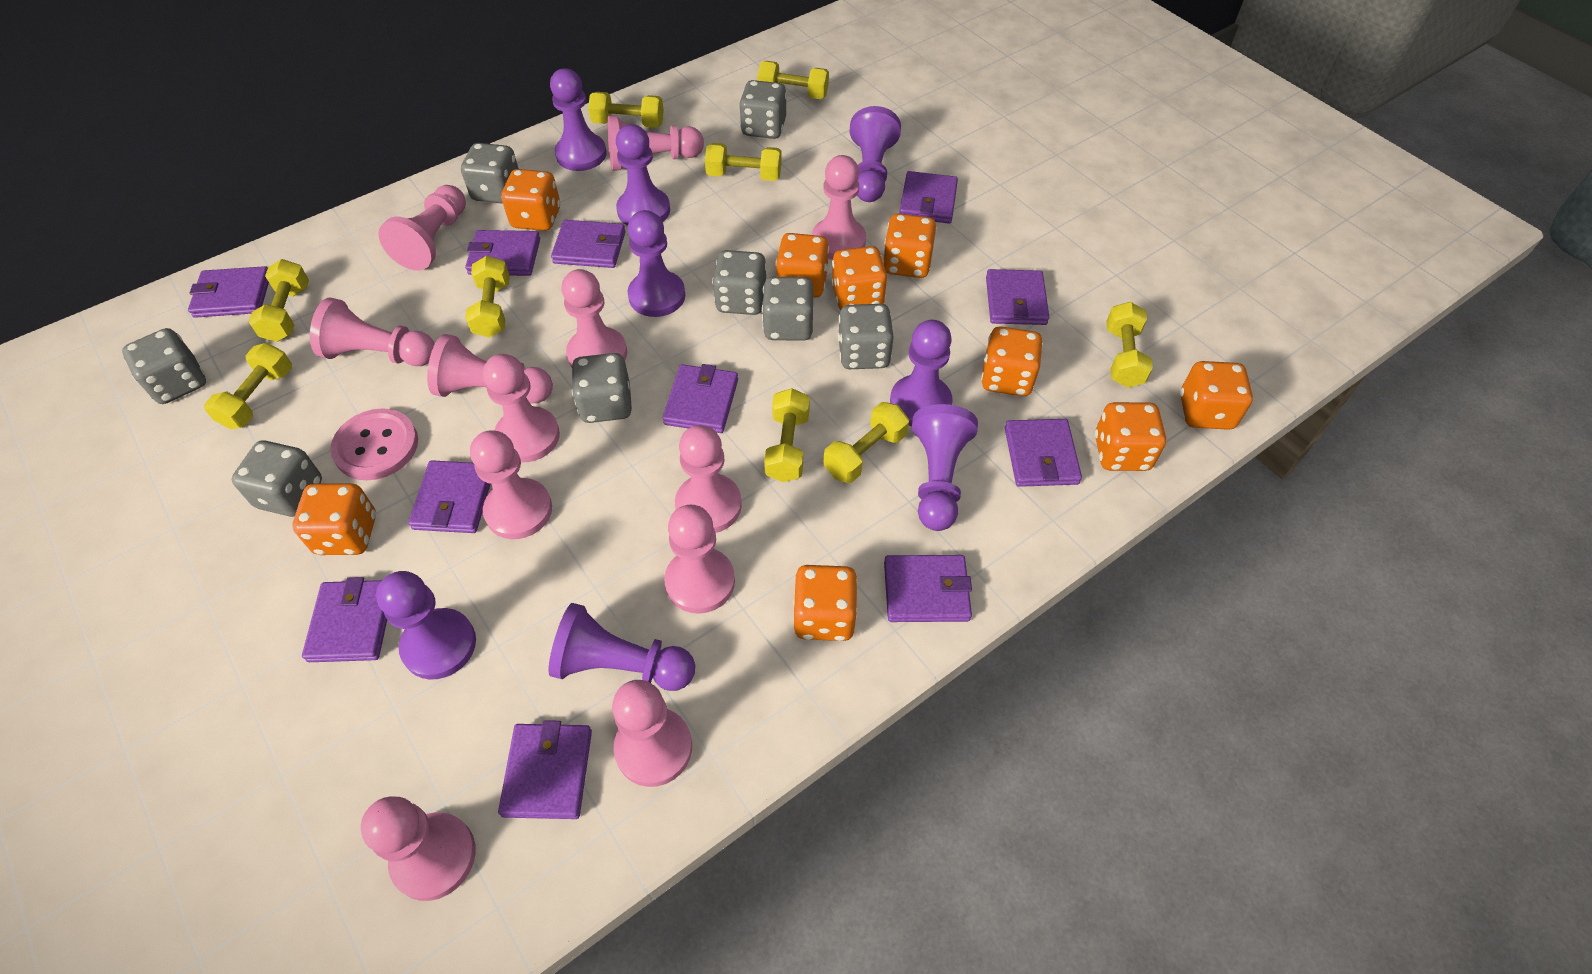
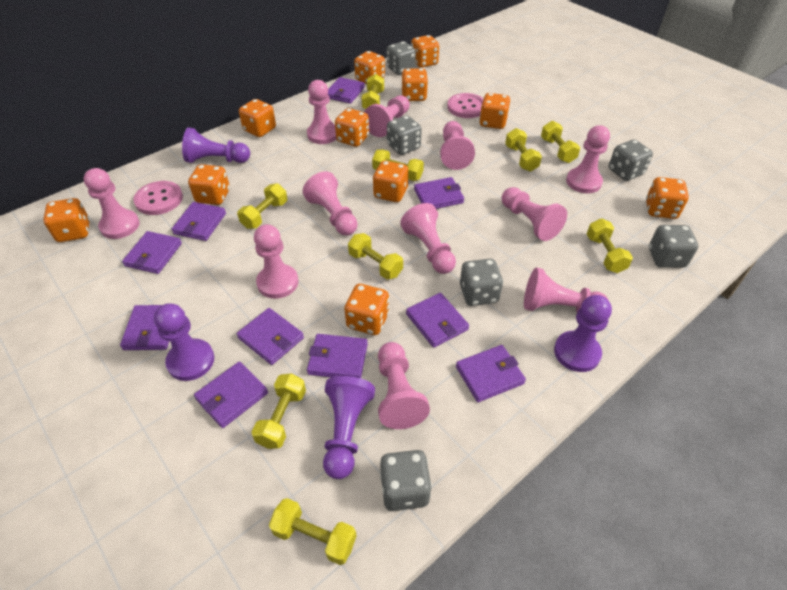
grey dice: 8 -> 6
orange dice: 9 -> 11
pink button: 1 -> 2
pink pawn: 12 -> 11
purple pawn: 8 -> 4
purple wallet: 11 -> 10

